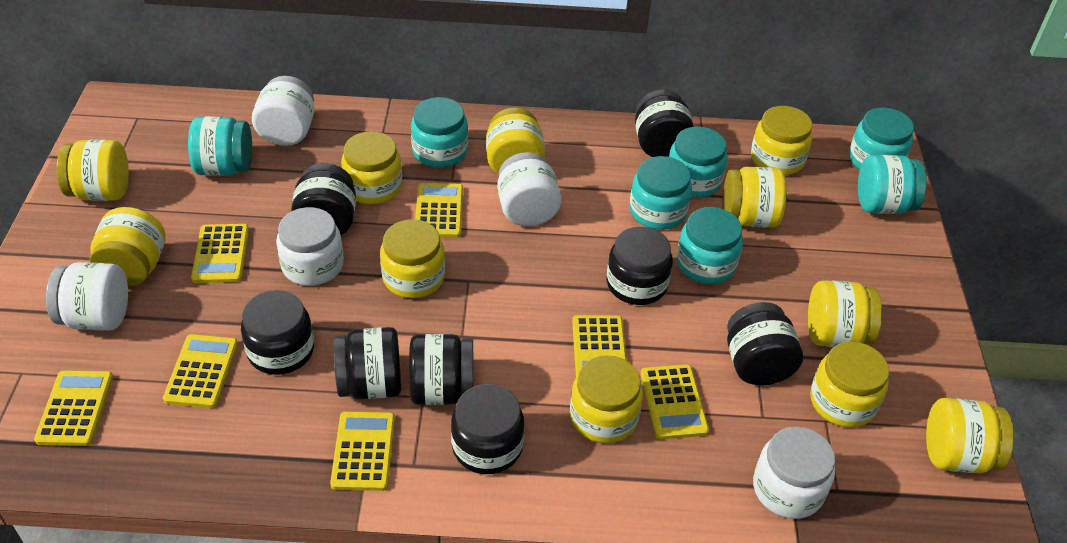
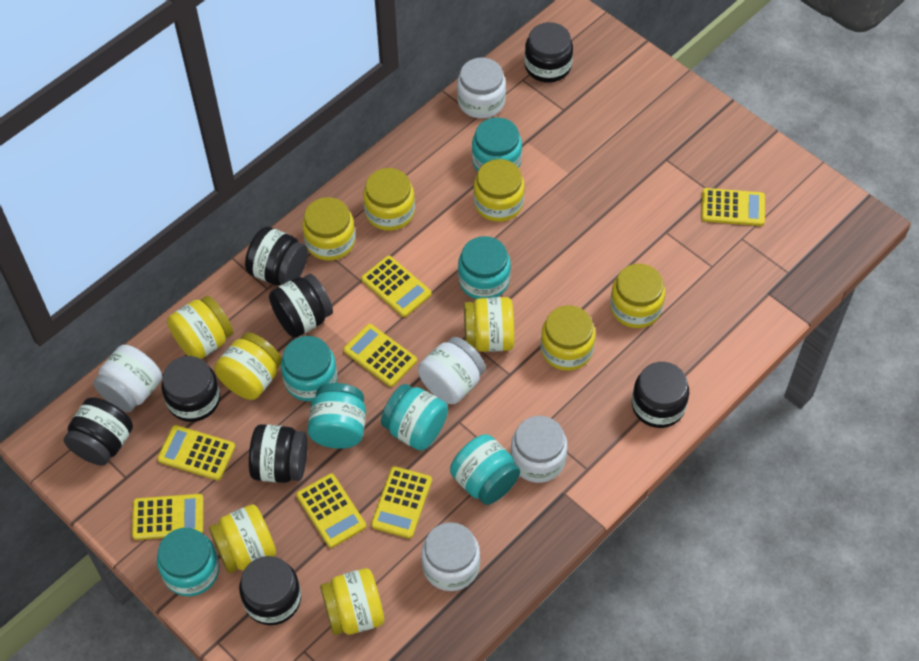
yellow jar: 11 -> 10

